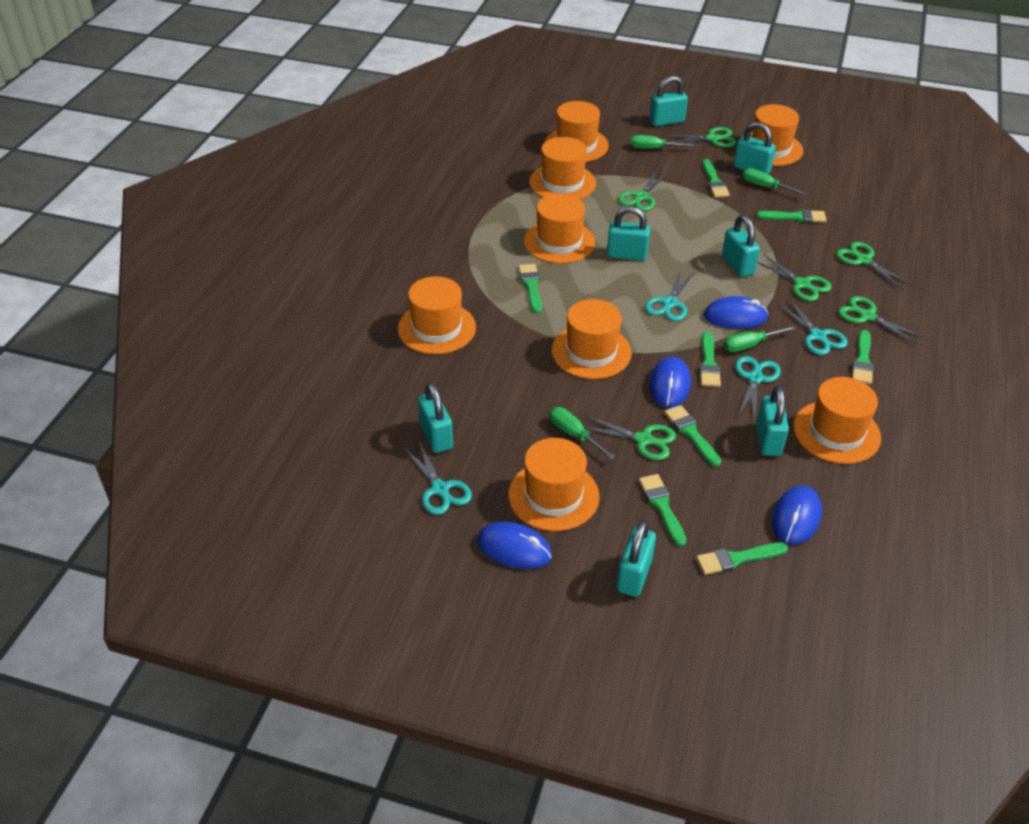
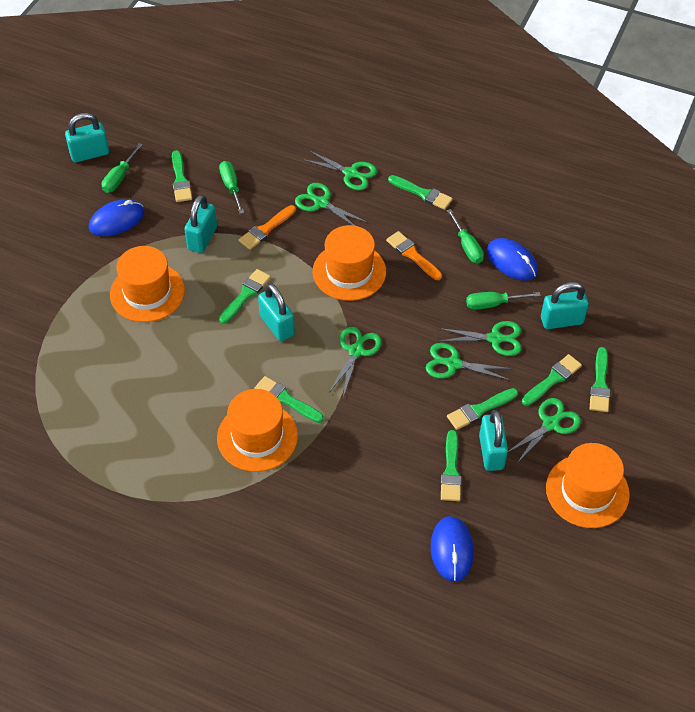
blue mouse: 4 -> 3
orange brush: 0 -> 2
orange hat: 8 -> 4
turquoise padlock: 7 -> 5
turquoise scissors: 4 -> 0

